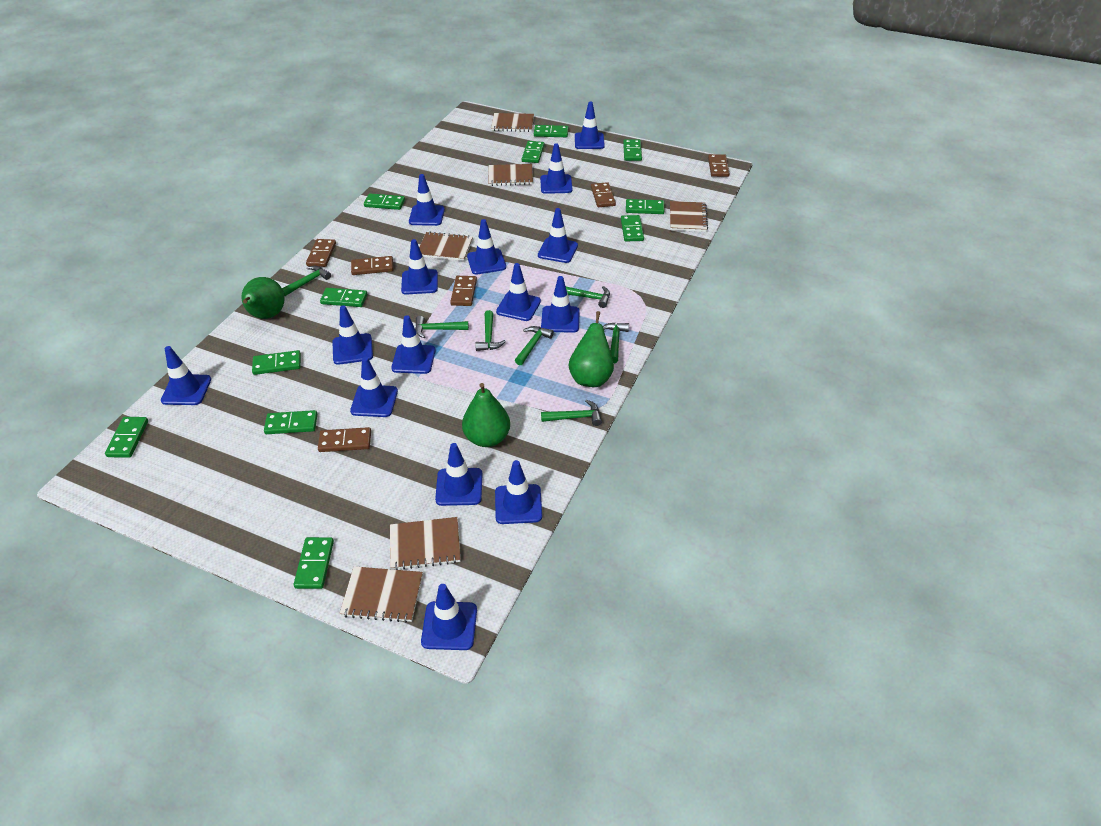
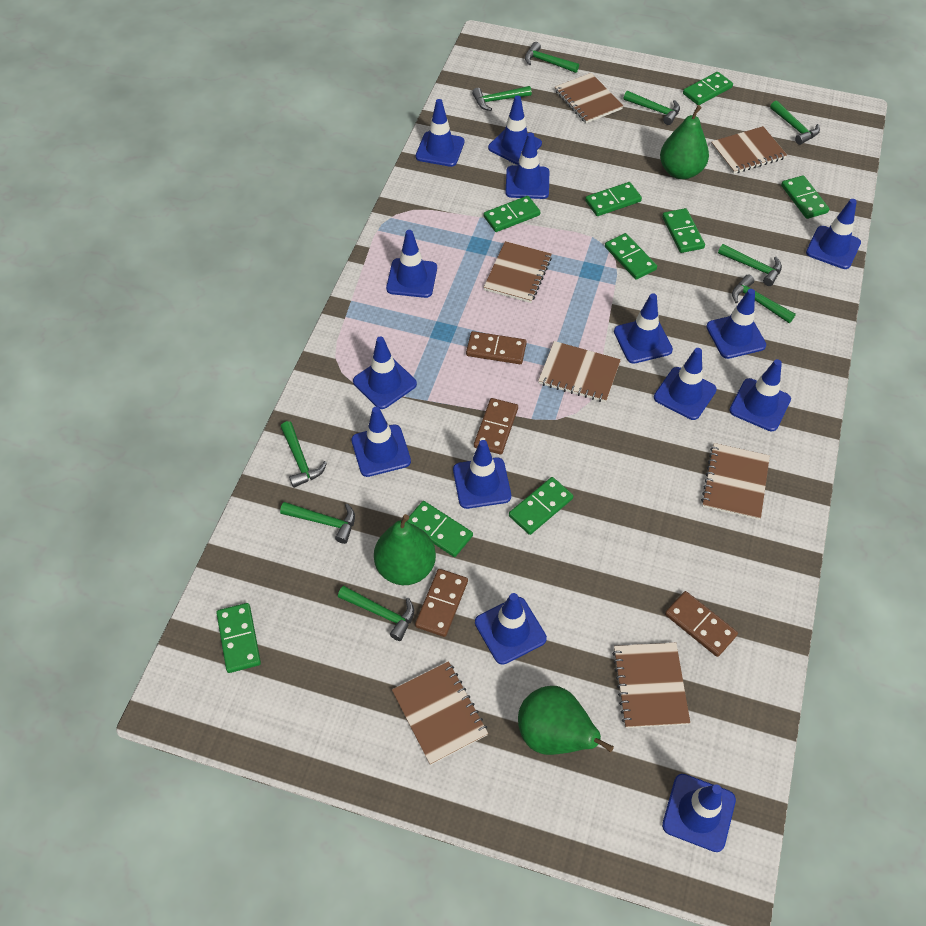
blue traffic cone: 15 -> 14
brown domino: 6 -> 4
brown notebook: 6 -> 7
green domino: 11 -> 9
green hammer: 7 -> 9

